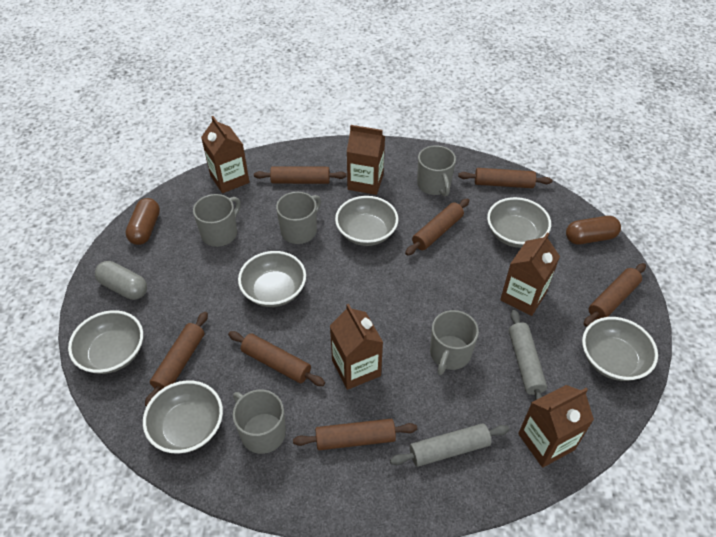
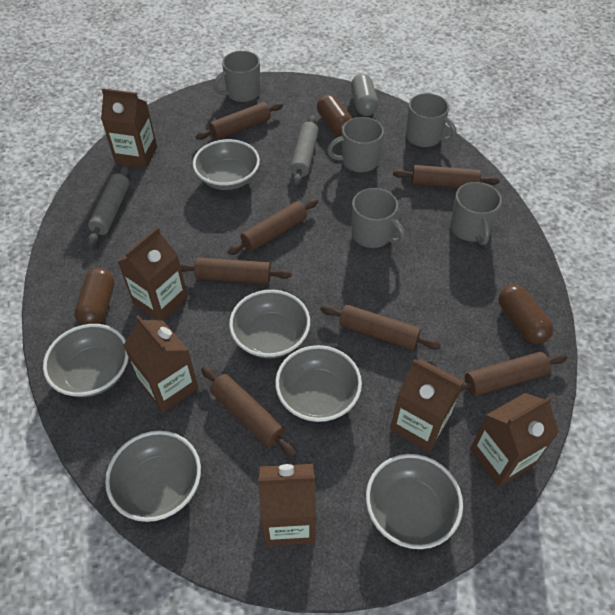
brown capsule: 2 -> 3
brown carton: 5 -> 6

